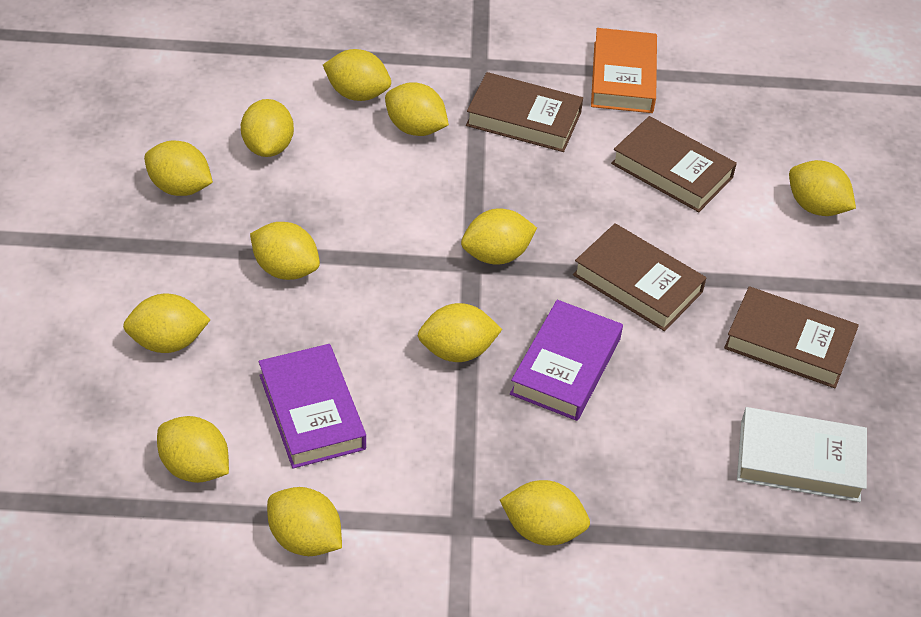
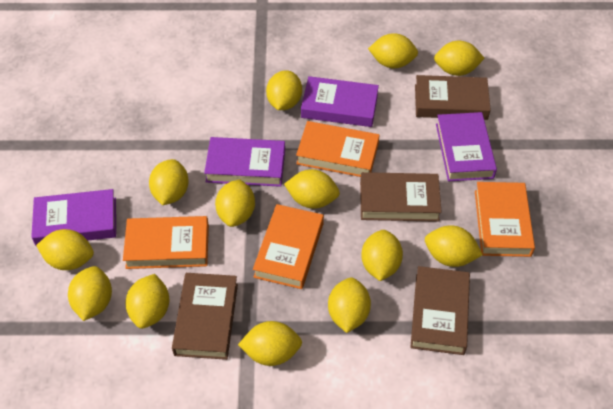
orange book: 1 -> 4
purple book: 2 -> 4
white book: 1 -> 0
yellow lemon: 12 -> 13

